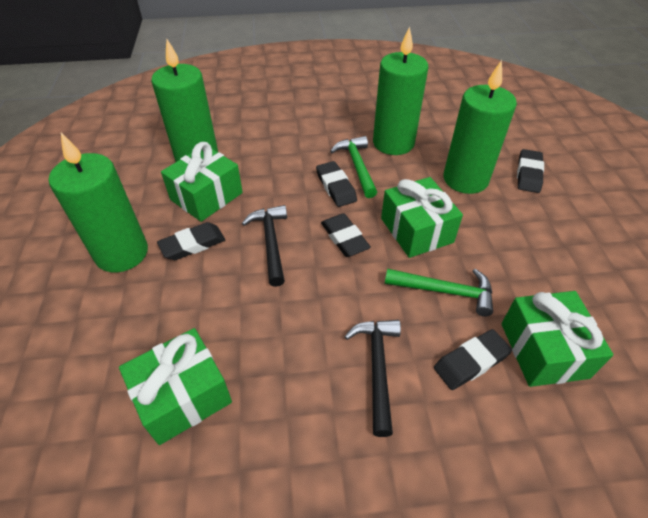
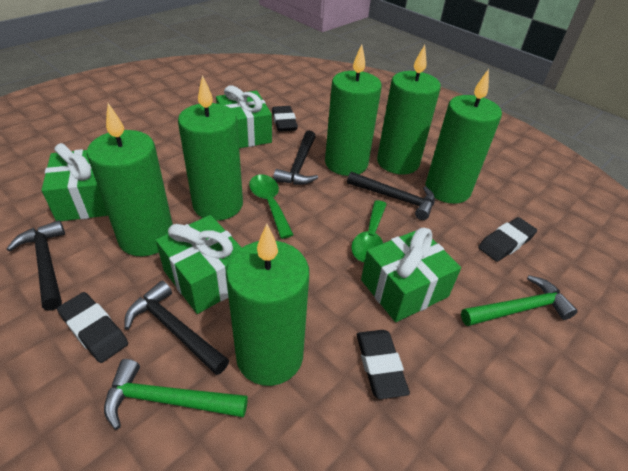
black eraser: 5 -> 4
black hammer: 2 -> 4
green candle: 4 -> 6
green spoon: 0 -> 2

